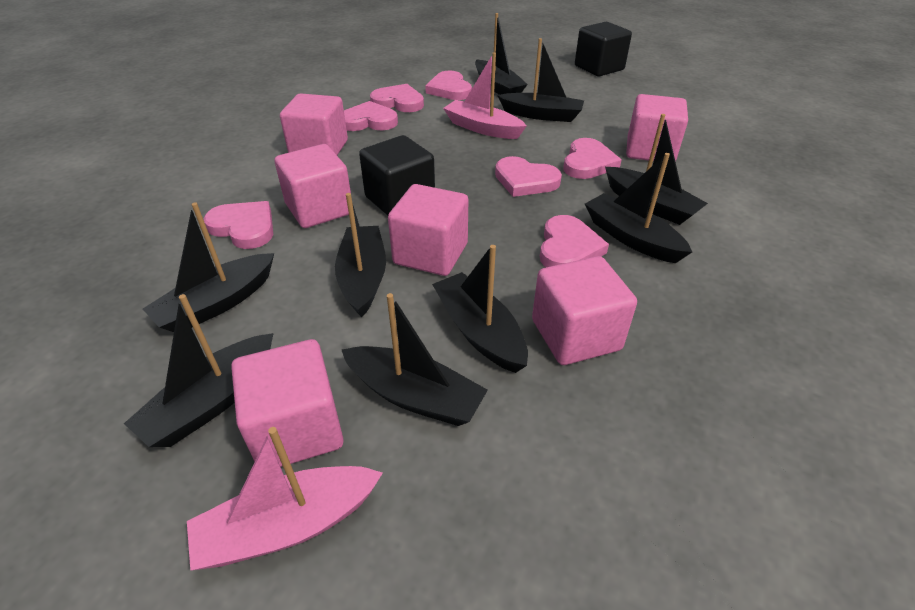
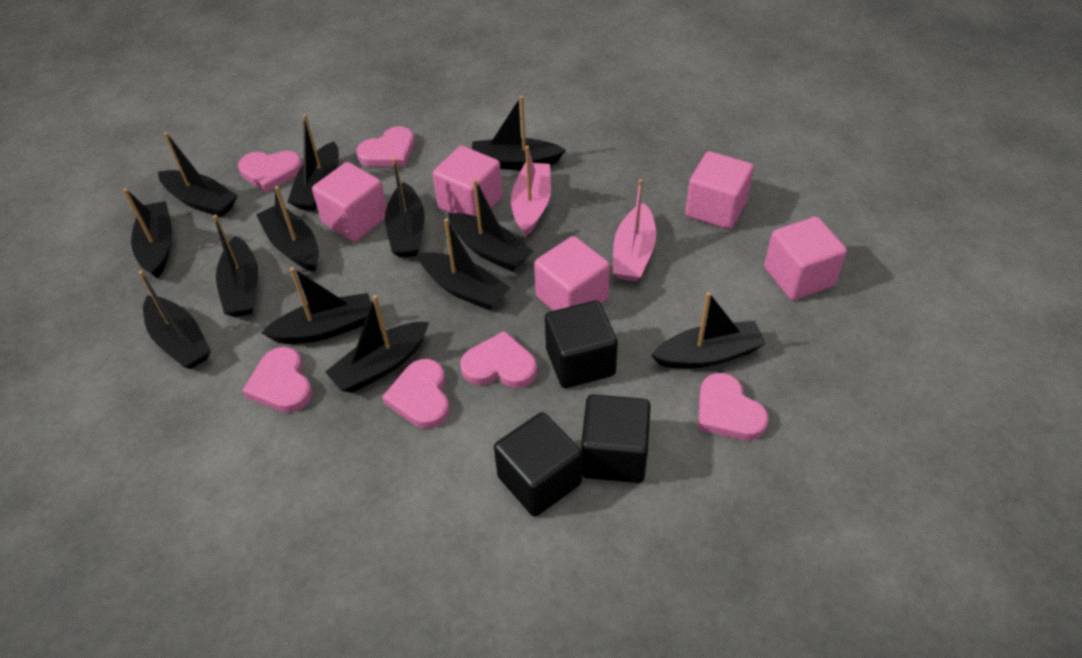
black boat: 9 -> 13
black cube: 2 -> 3
pink cube: 6 -> 5
pink heart: 7 -> 6

